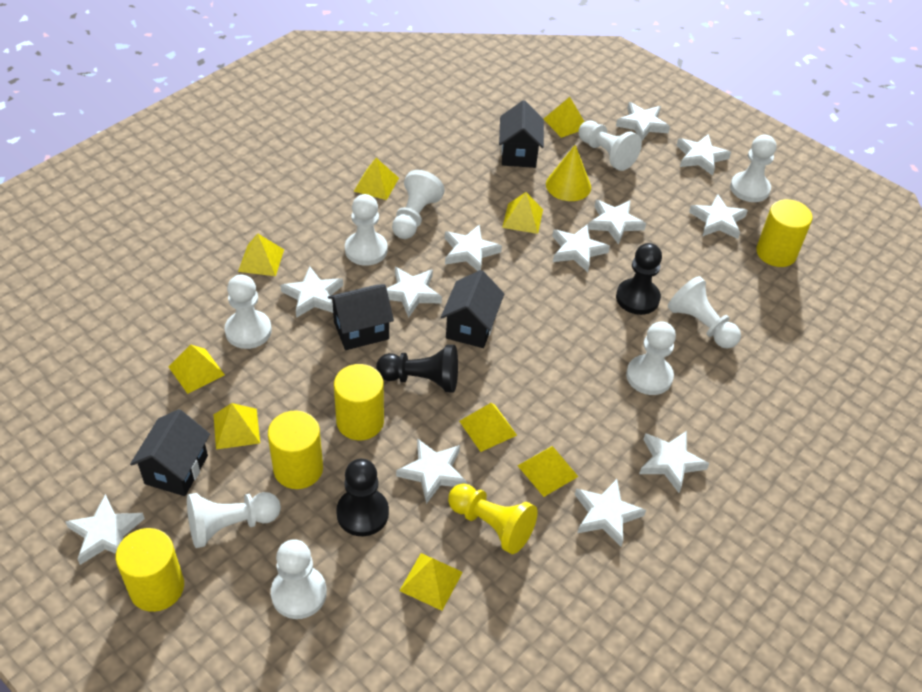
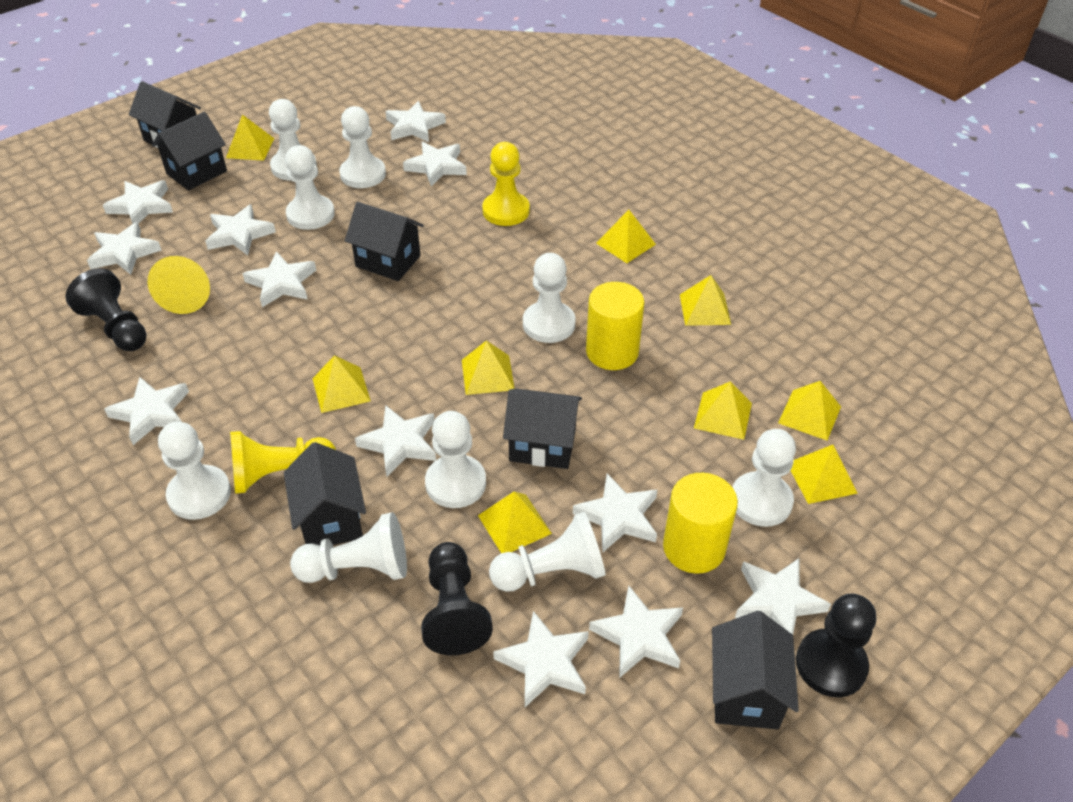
black house: 4 -> 6
yellow cylinder: 4 -> 2
yellow pawn: 1 -> 2

